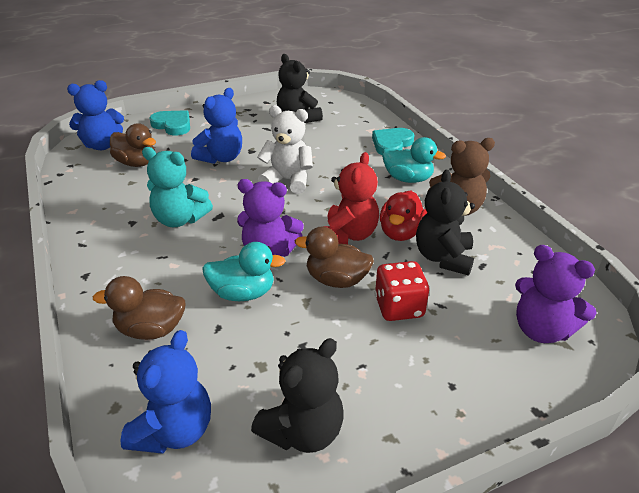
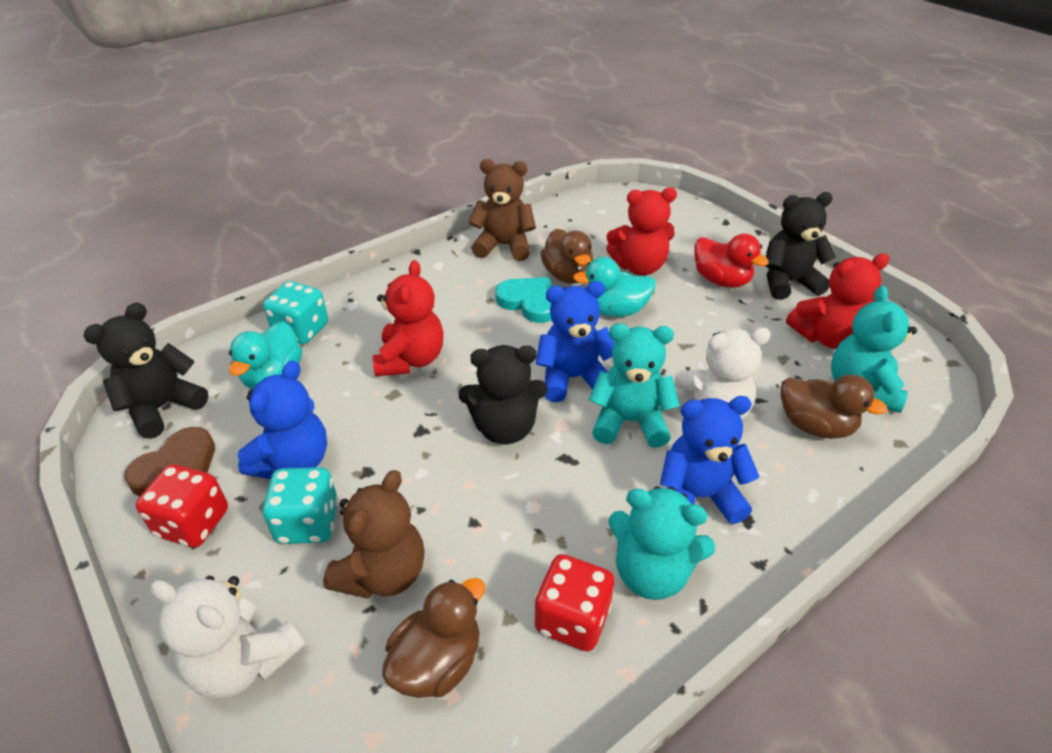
brown heart: 0 -> 1
brown teddy bear: 1 -> 2
purple teddy bear: 2 -> 0
red dice: 1 -> 2
red teddy bear: 1 -> 3
turquoise dice: 0 -> 2
turquoise heart: 2 -> 1
turquoise teddy bear: 1 -> 3
white teddy bear: 1 -> 2

